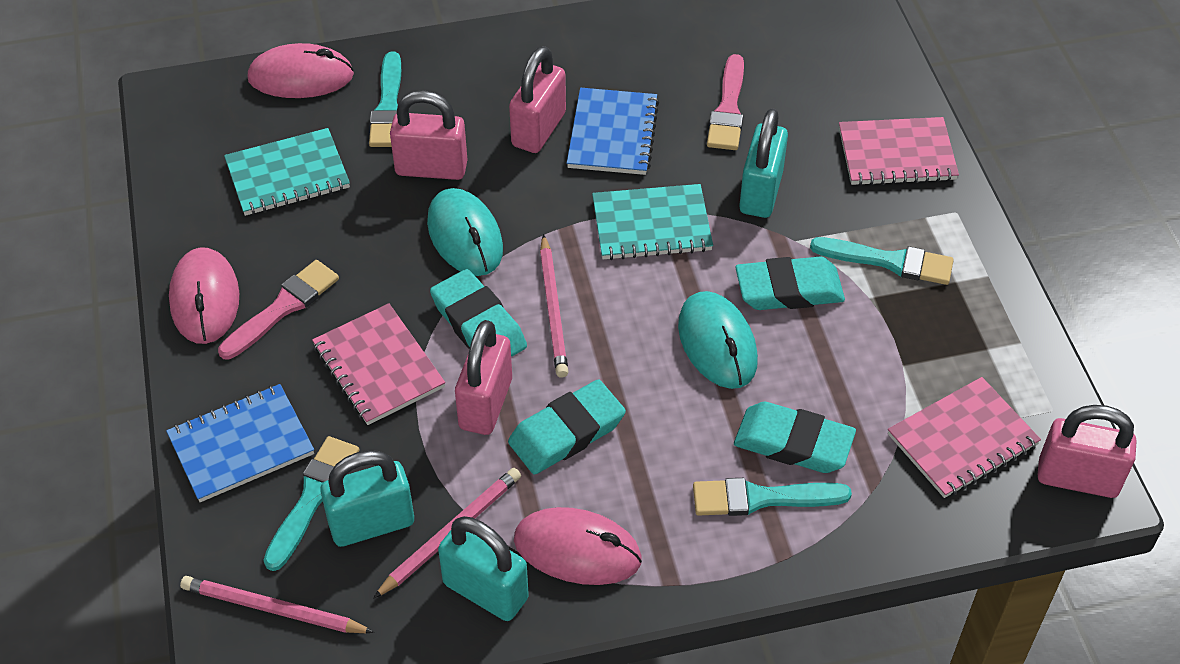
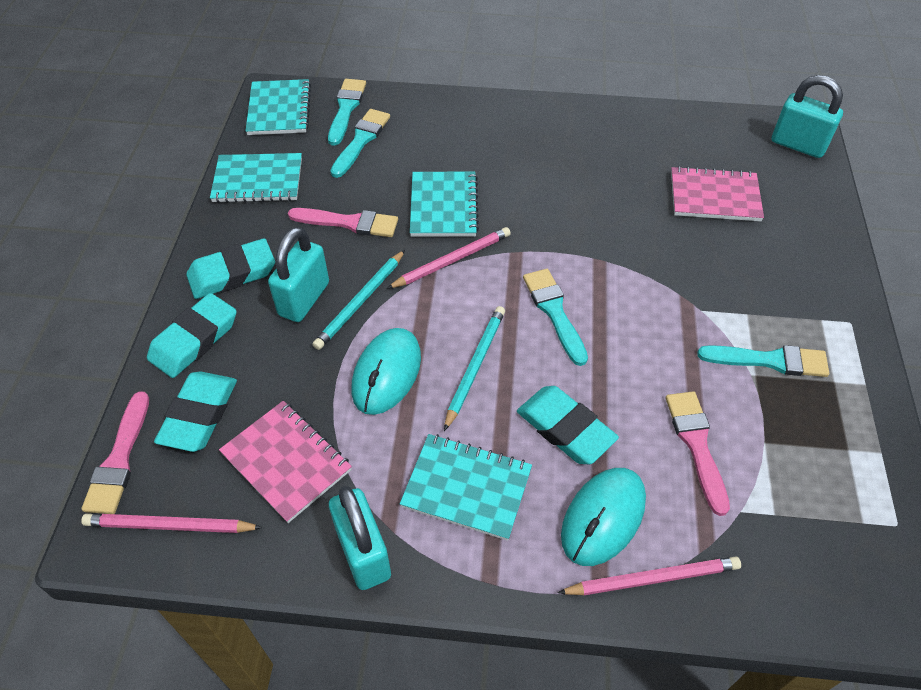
blue notebook: 2 -> 0
pink brush: 2 -> 3
pink mouse: 3 -> 0
pink notebook: 3 -> 2
pink padlock: 4 -> 0
turquoise notebook: 2 -> 4
turquoise pencil: 0 -> 2

